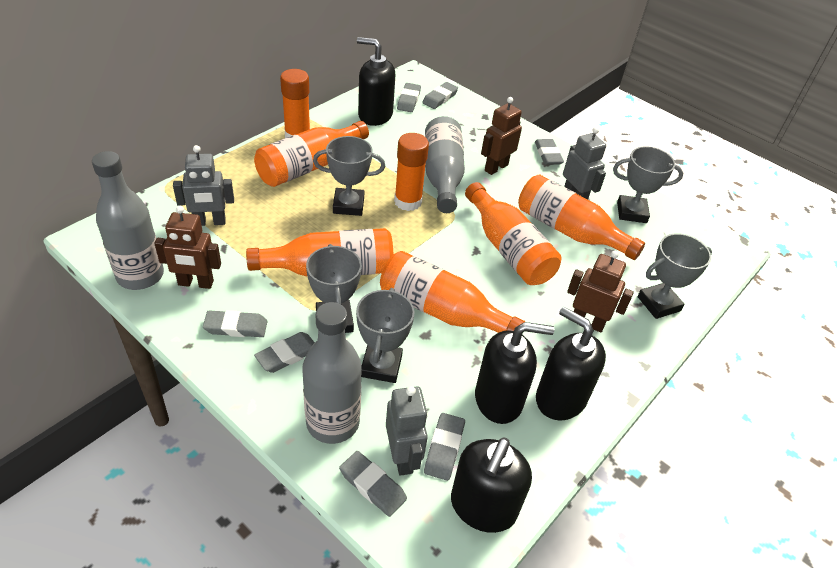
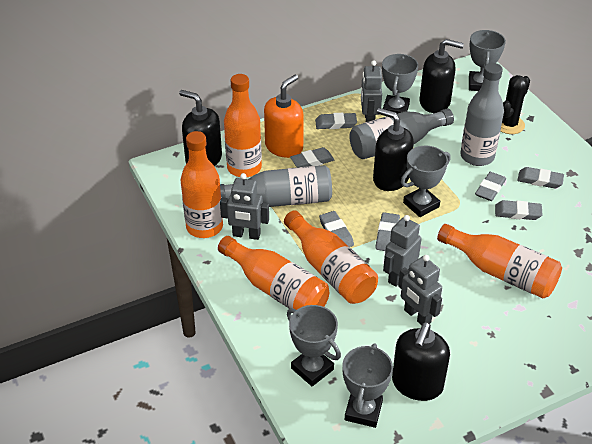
black cactus: 0 -> 1
brown robot: 3 -> 0
grey robot: 3 -> 4
orange glue stick: 2 -> 0
orange soap dispenser: 0 -> 1

